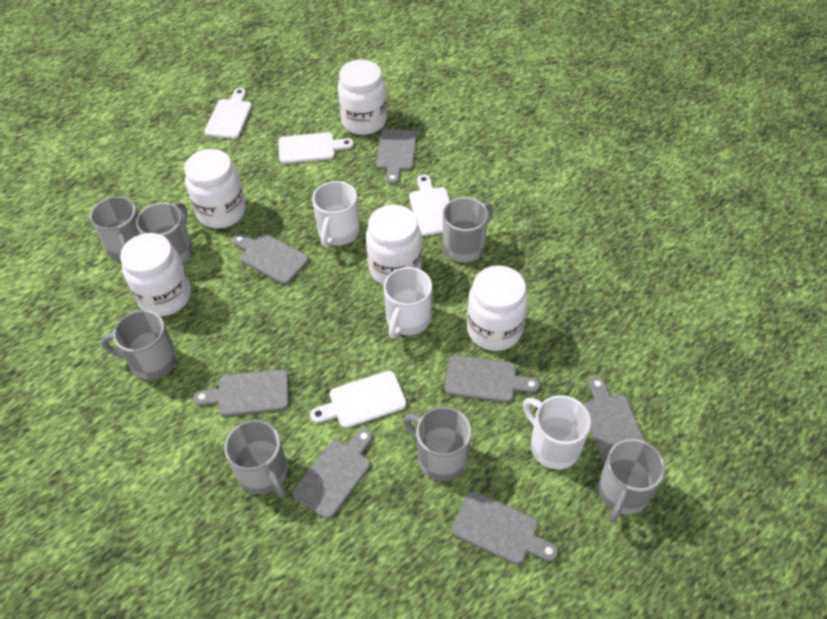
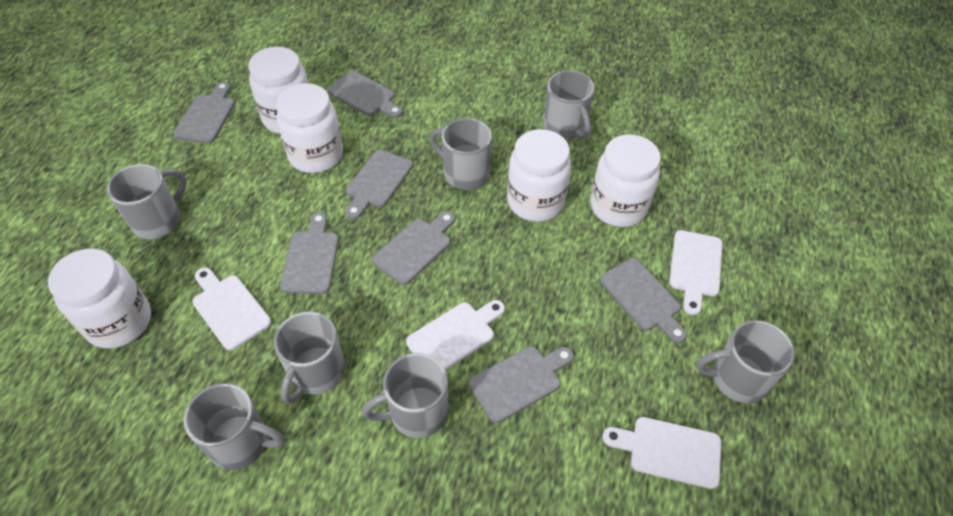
white mug: 3 -> 0

